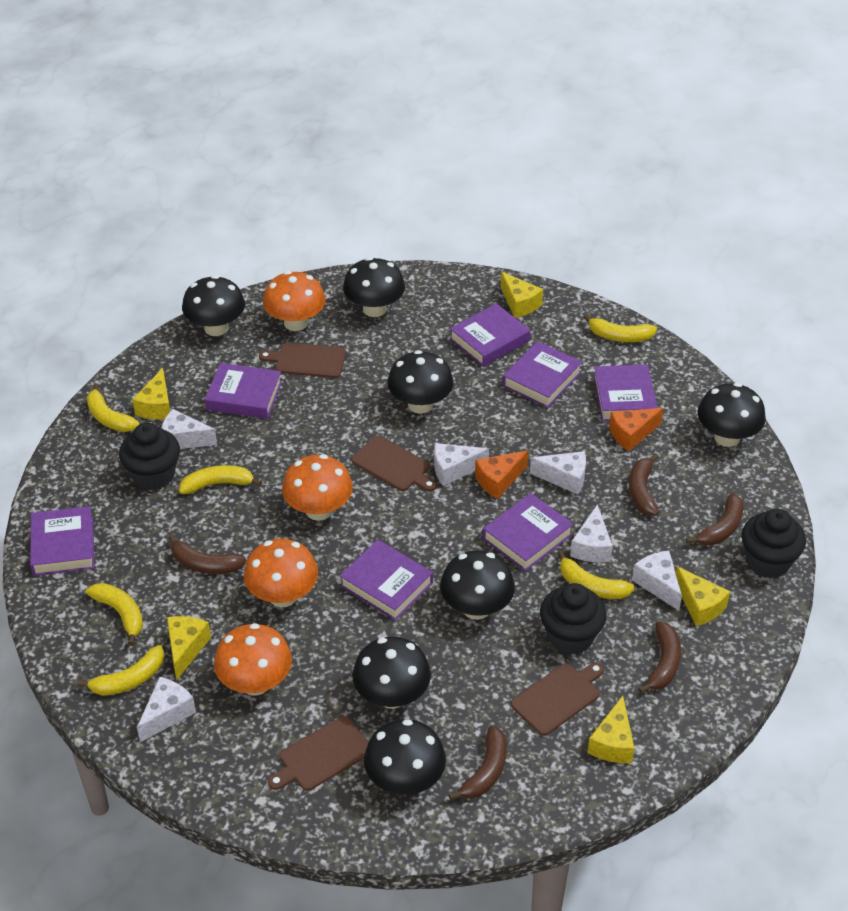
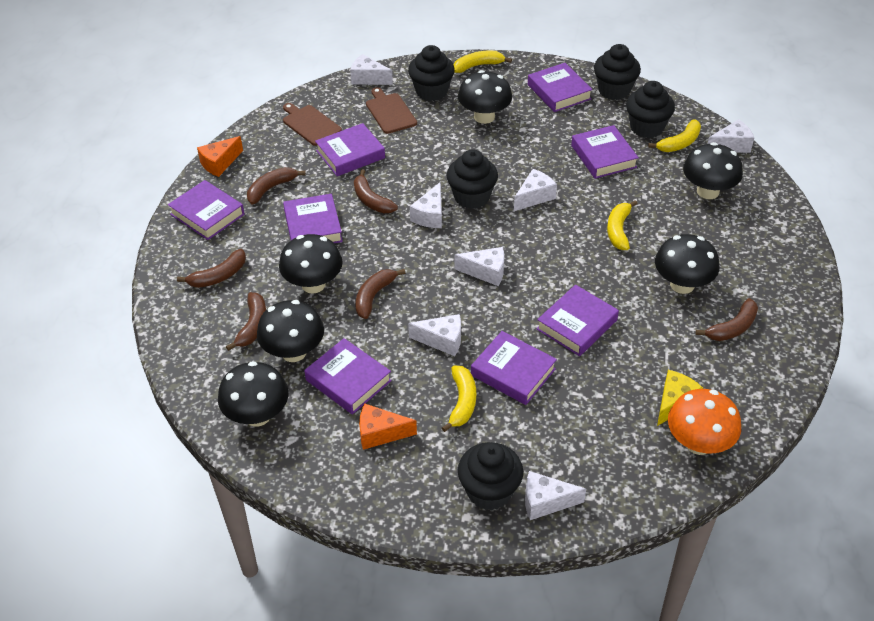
black cupcake: 3 -> 5
black mushroom: 7 -> 6
brown banana: 5 -> 6
brown cutting board: 4 -> 2
orange mushroom: 4 -> 1
purple book: 7 -> 8
white cheese: 6 -> 7
yellow banana: 6 -> 4
yellow cheese: 5 -> 1

